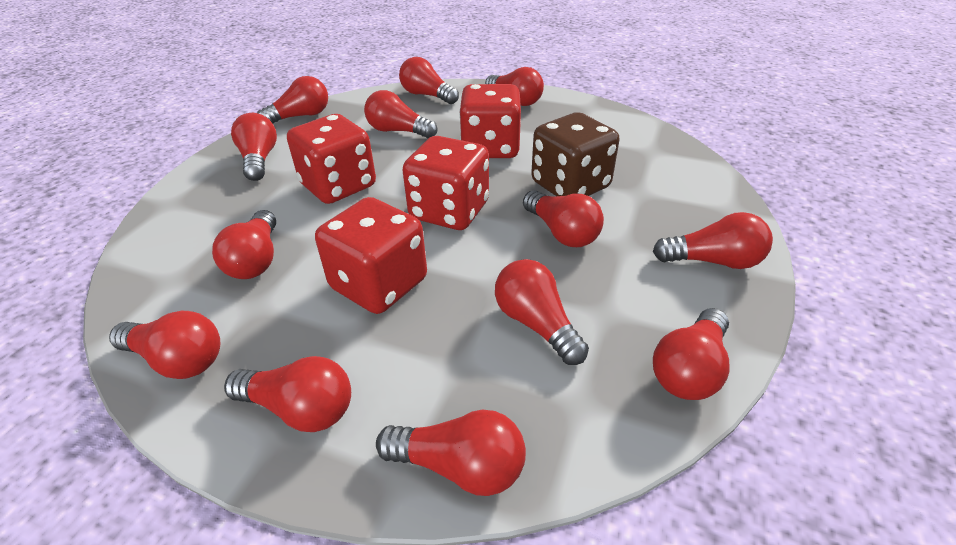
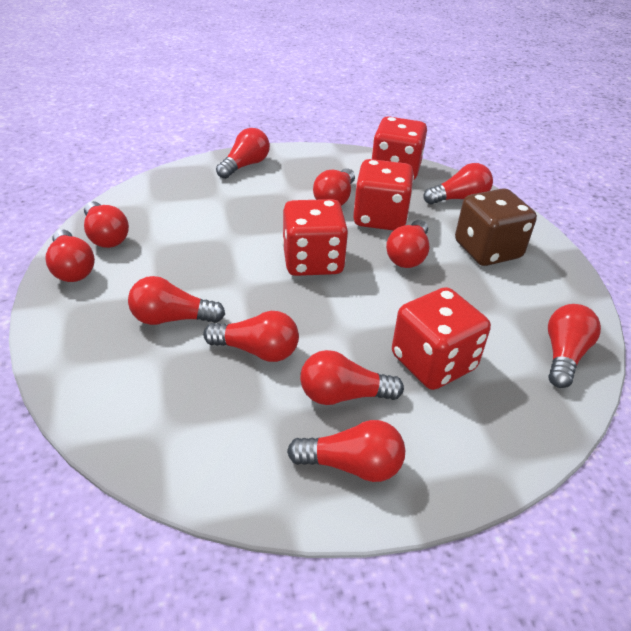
red light bulb: 13 -> 11

